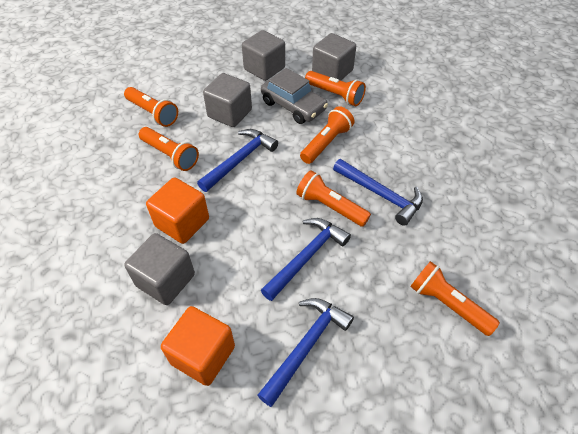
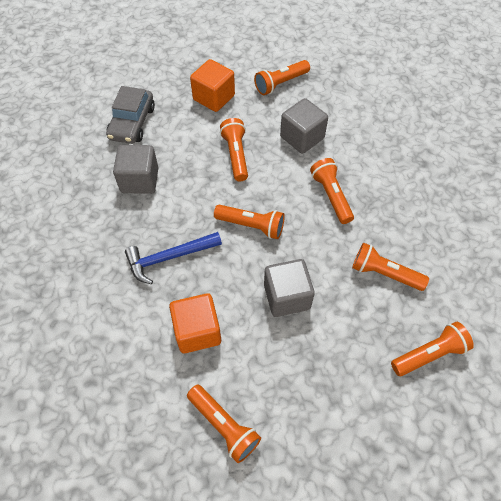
blue hammer: 4 -> 1
grey cube: 4 -> 3
orange flashlight: 6 -> 7

